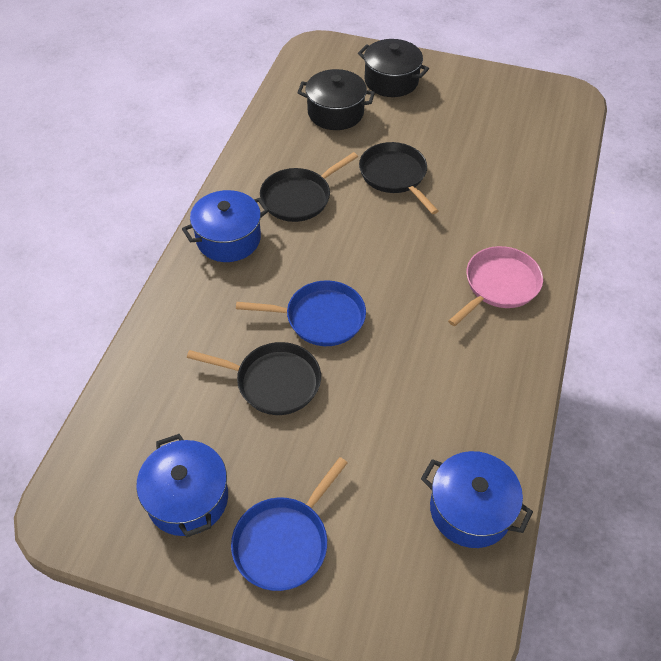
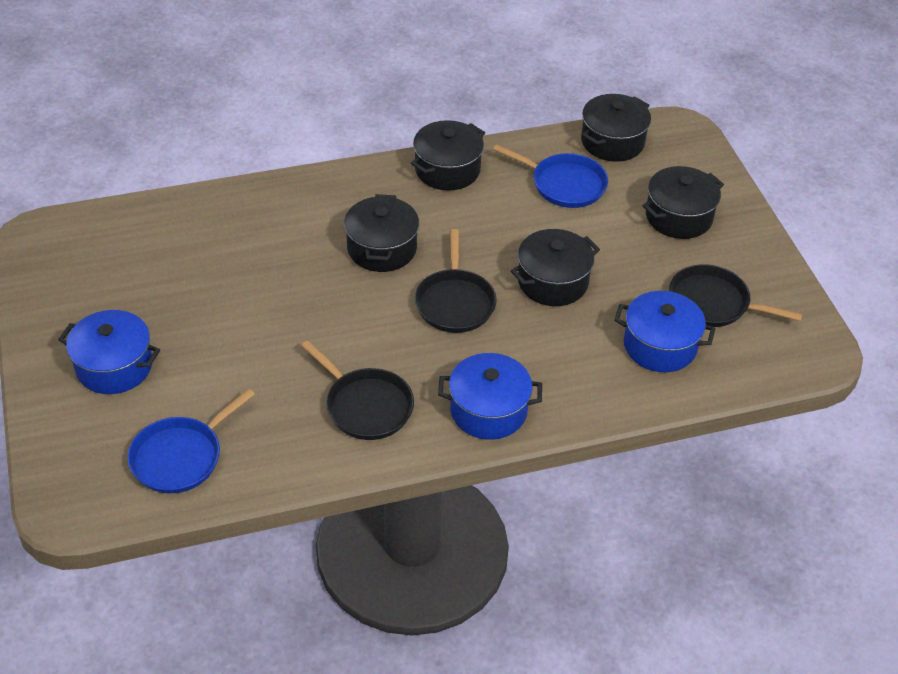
black pot: 2 -> 5
pink pan: 1 -> 0

